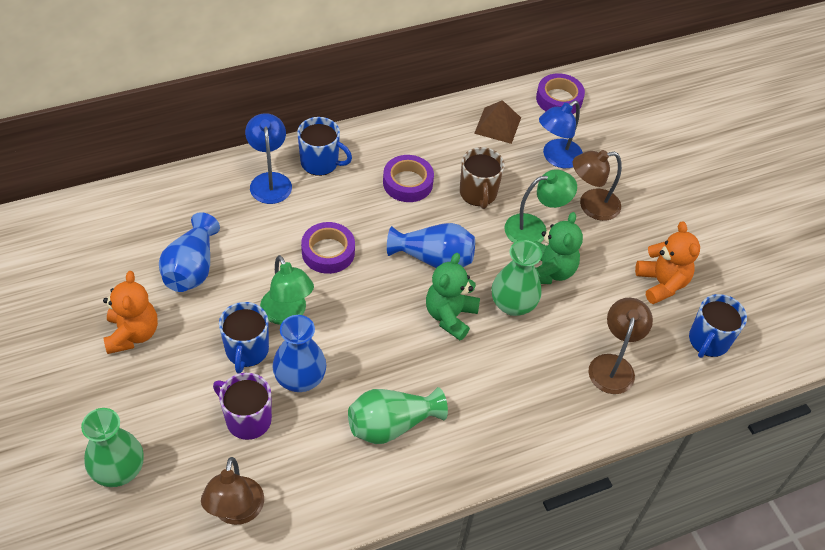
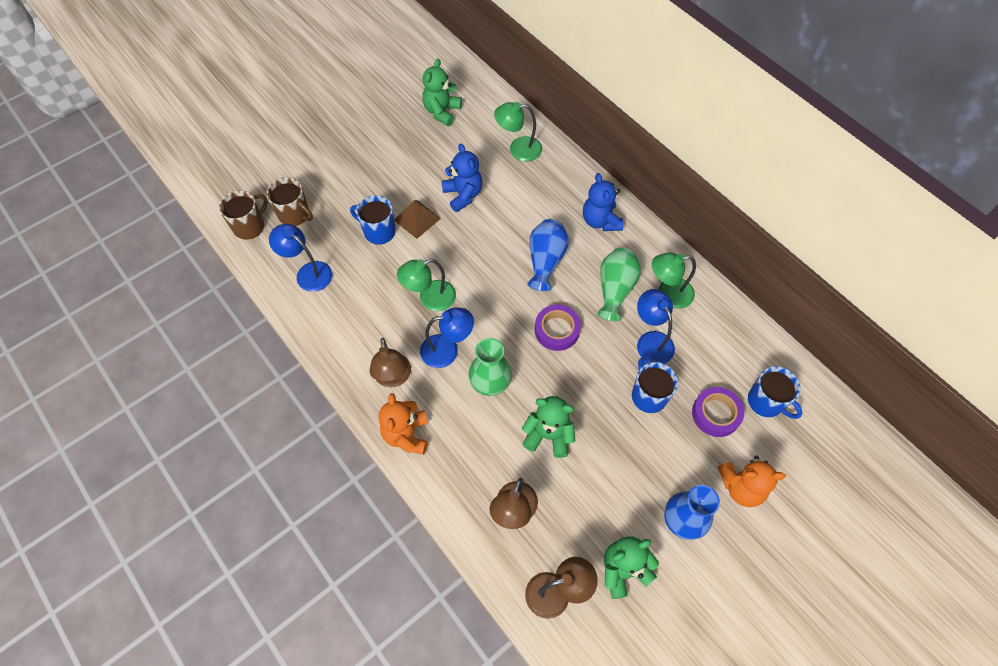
blue lamp: 2 -> 3
blue teddy bear: 0 -> 2
blue vase: 3 -> 2
brown mug: 1 -> 2
green lamp: 2 -> 3
green teddy bear: 2 -> 3
green vase: 3 -> 2
purple mug: 1 -> 0
purple tape: 3 -> 2

